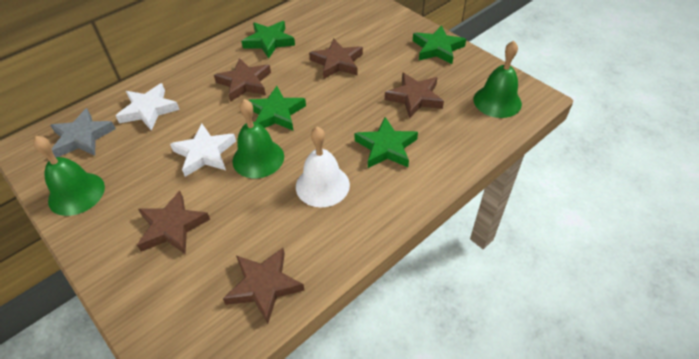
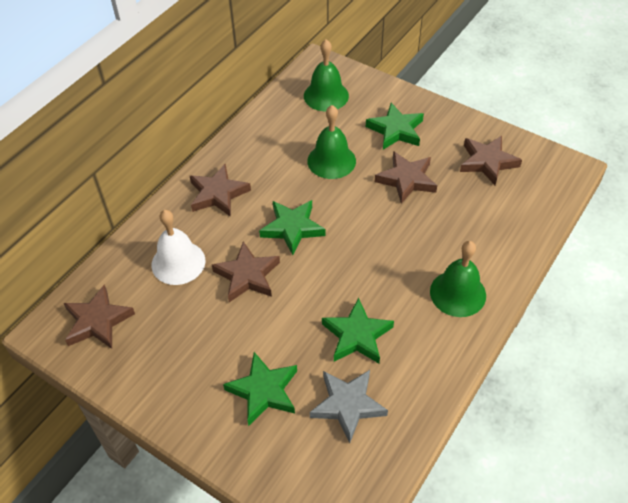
white star: 2 -> 0

